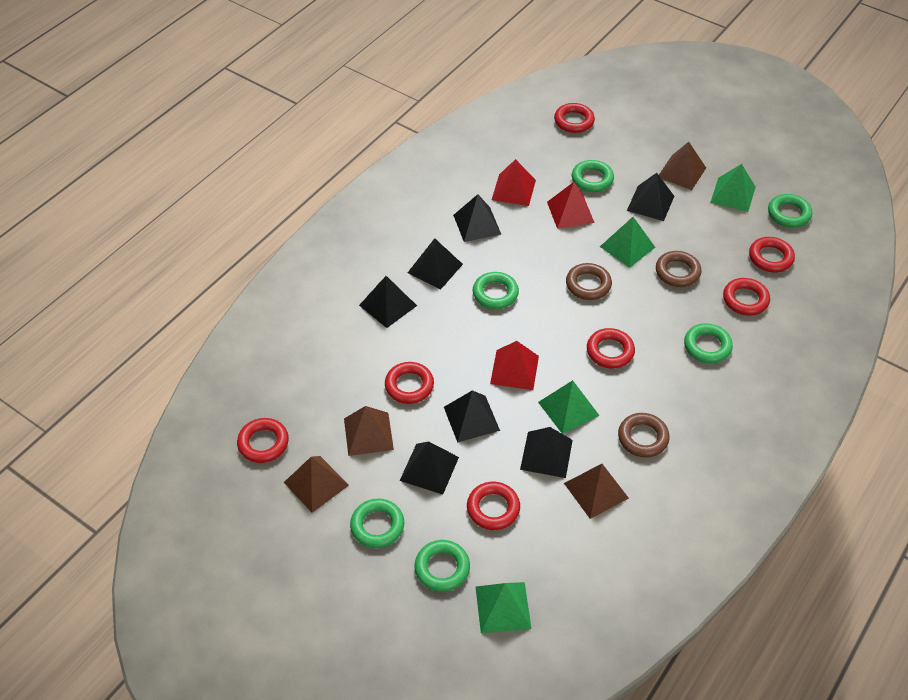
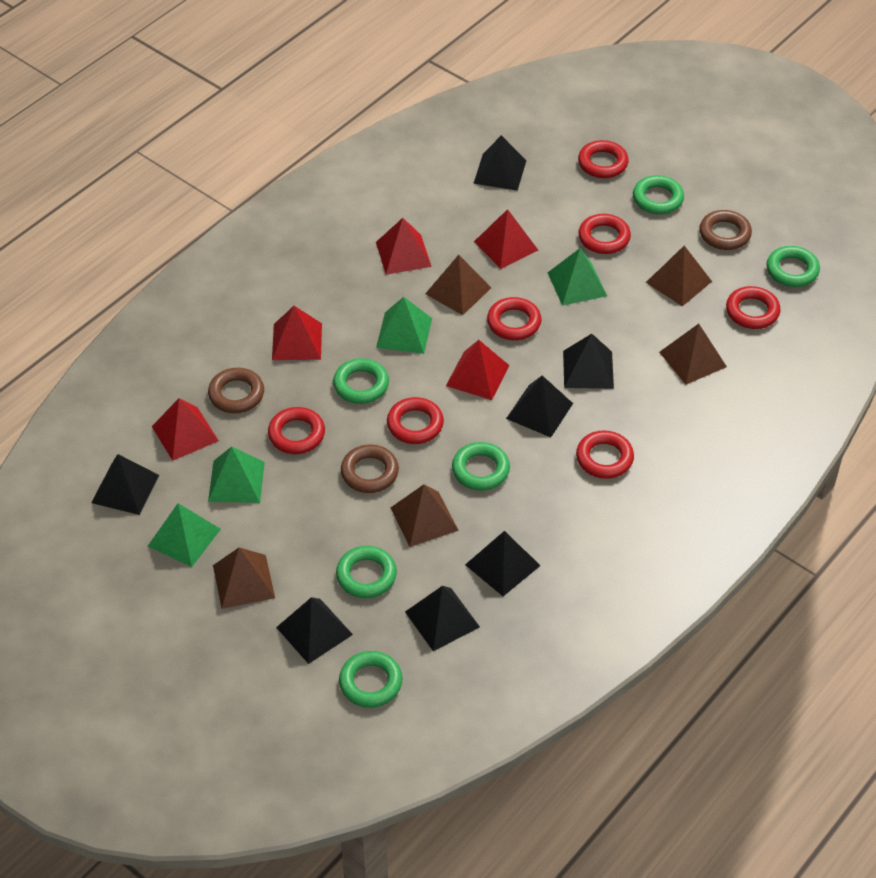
brown pyramid: 4 -> 5
red pyramid: 3 -> 5

